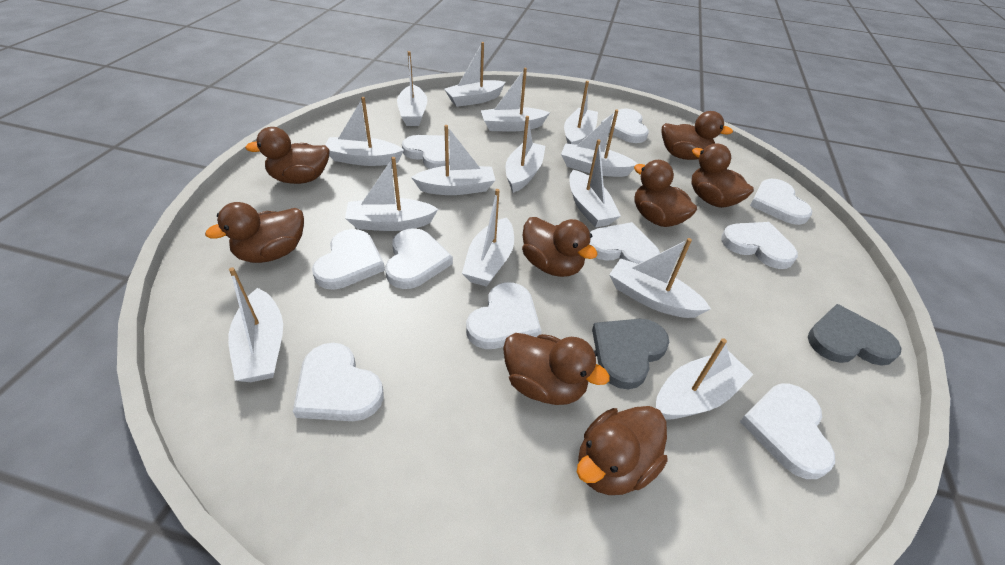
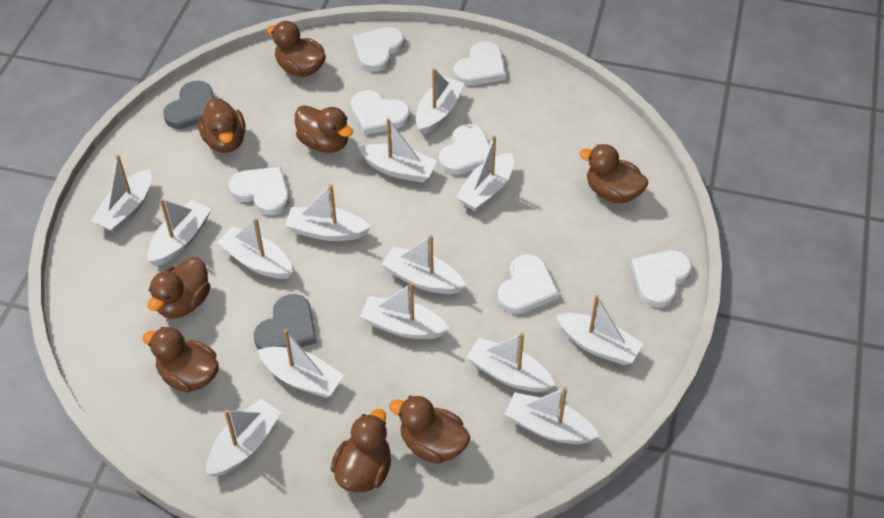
white heart: 10 -> 7

